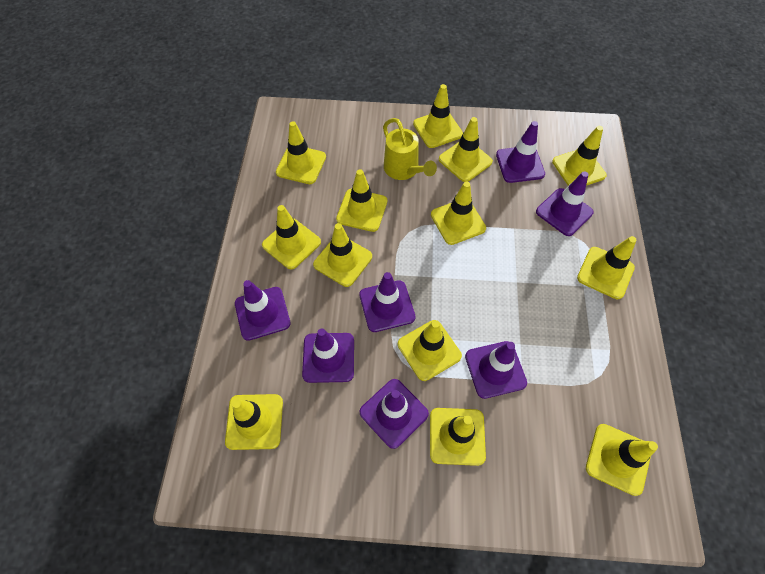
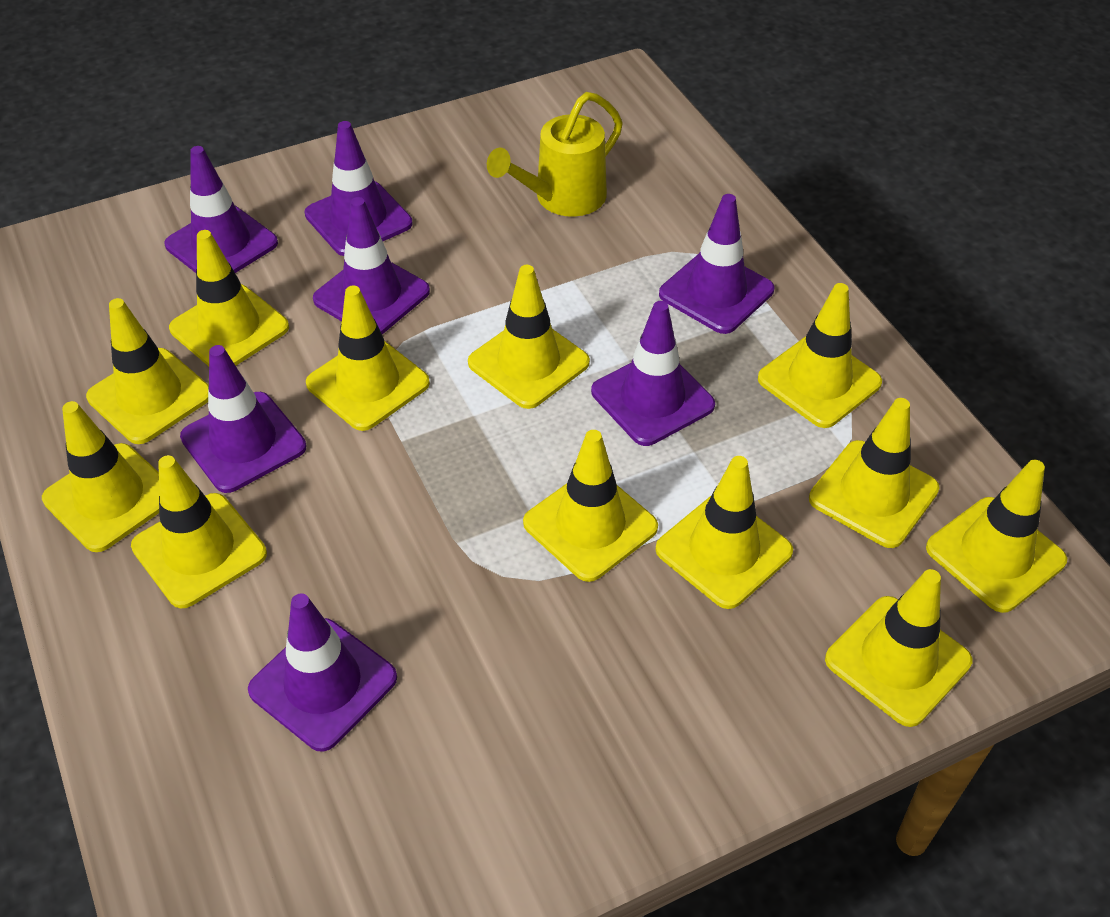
yellow traffic cone: 13 -> 12

